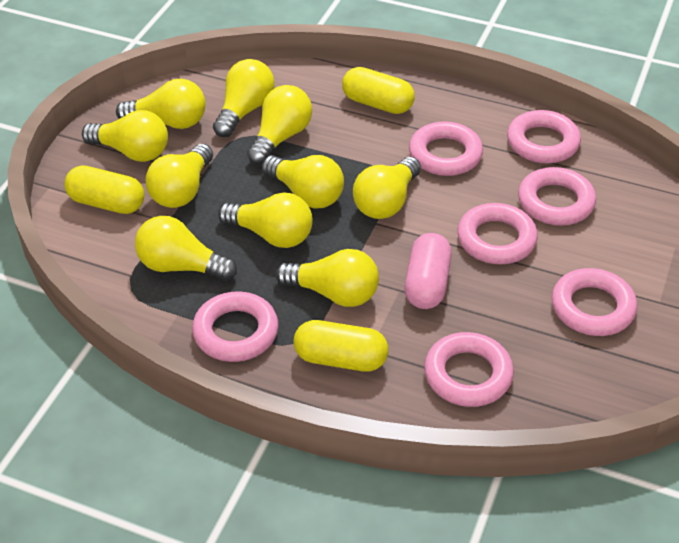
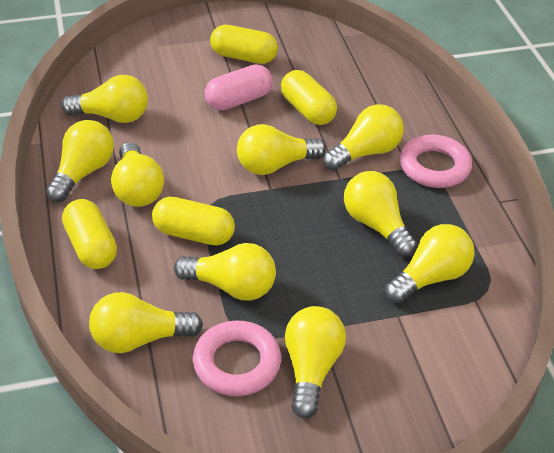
pink ring: 7 -> 2
yellow capsule: 3 -> 4

